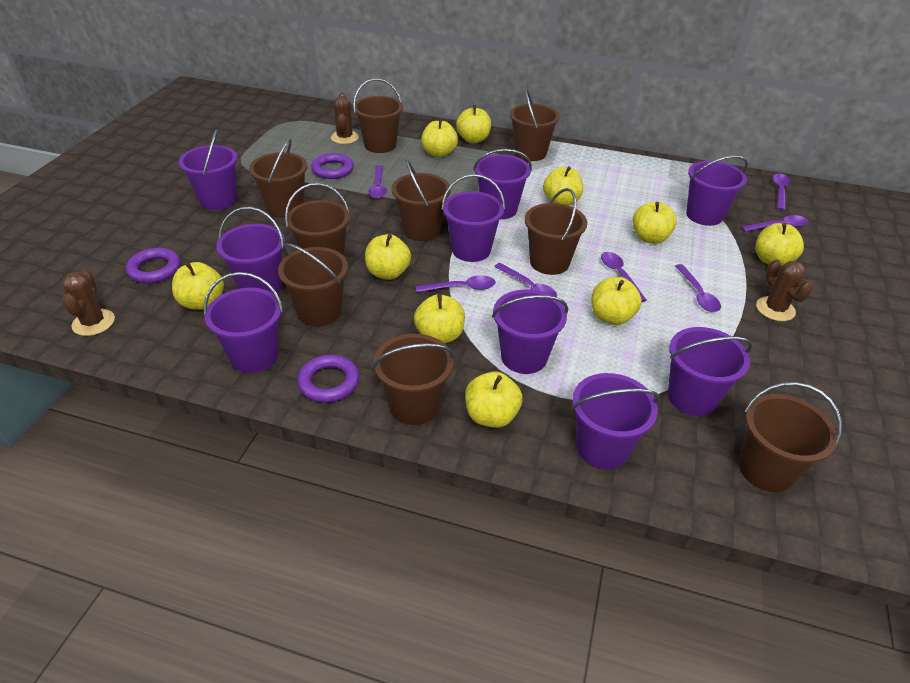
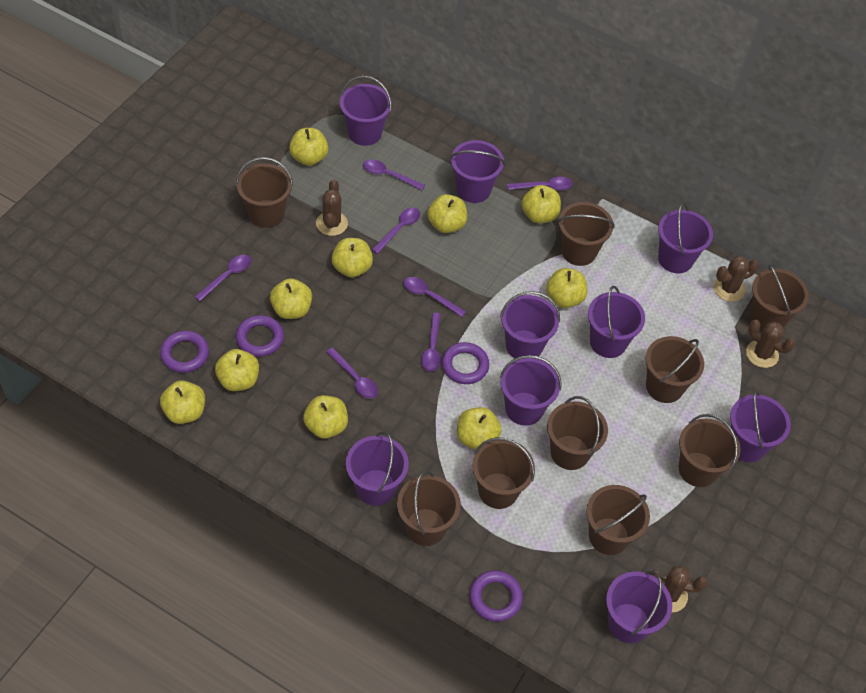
brown cactus: 3 -> 4
purple ring: 3 -> 4

